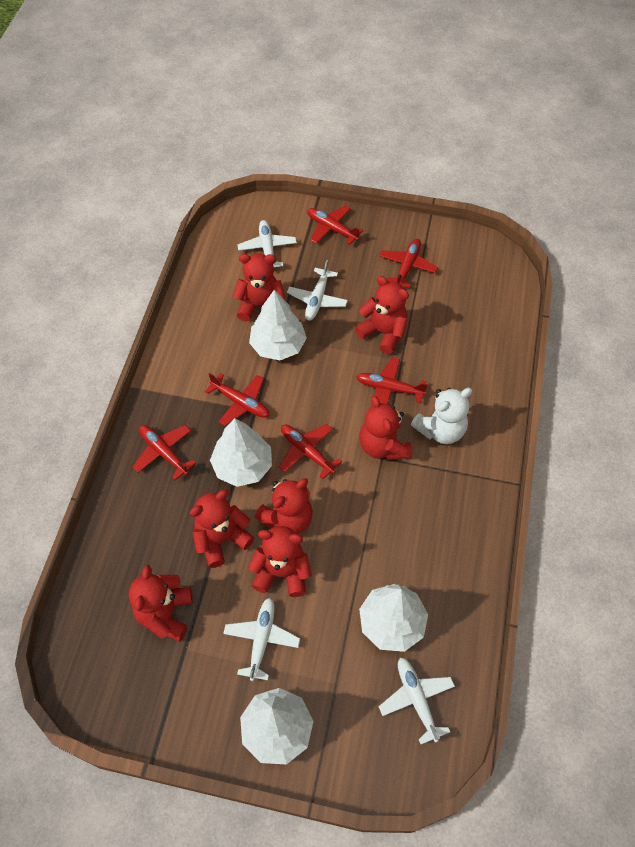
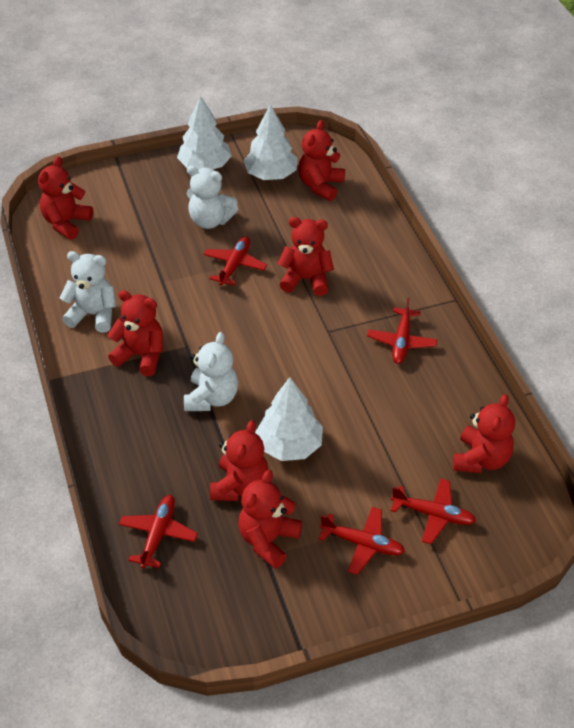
red plane: 6 -> 5
white plane: 4 -> 0
white teddy bear: 1 -> 3
white tree: 4 -> 3

